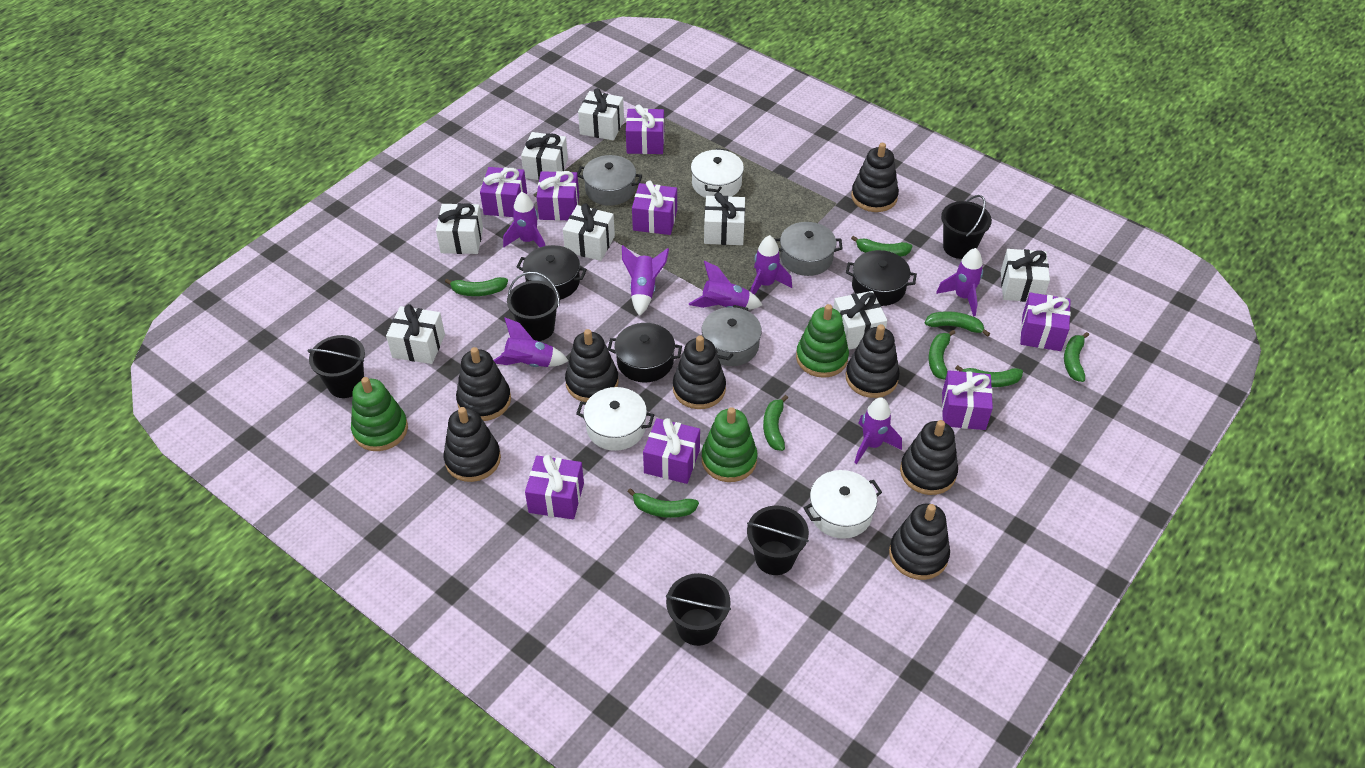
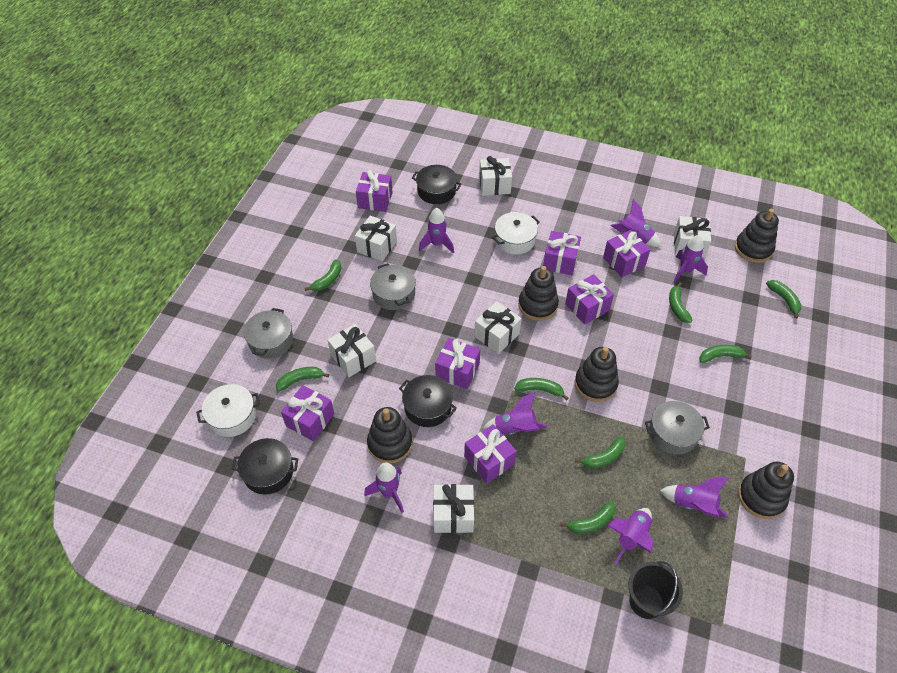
black bucket: 5 -> 1
black stacking toy: 8 -> 5
green stacking toy: 3 -> 0
purple gift: 8 -> 7
white gift: 8 -> 6
white pot: 3 -> 2

